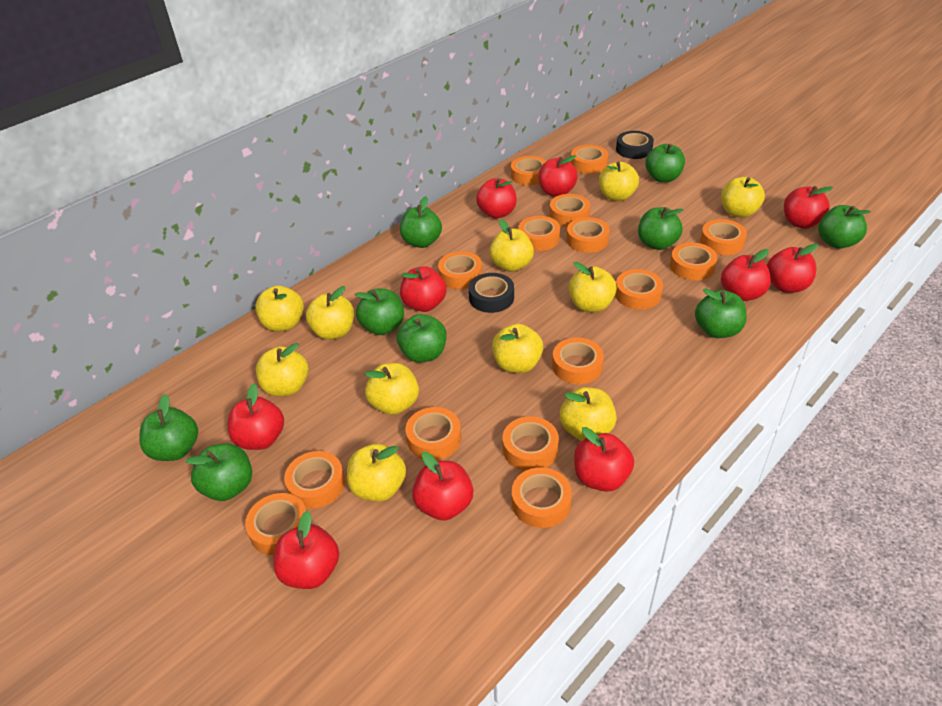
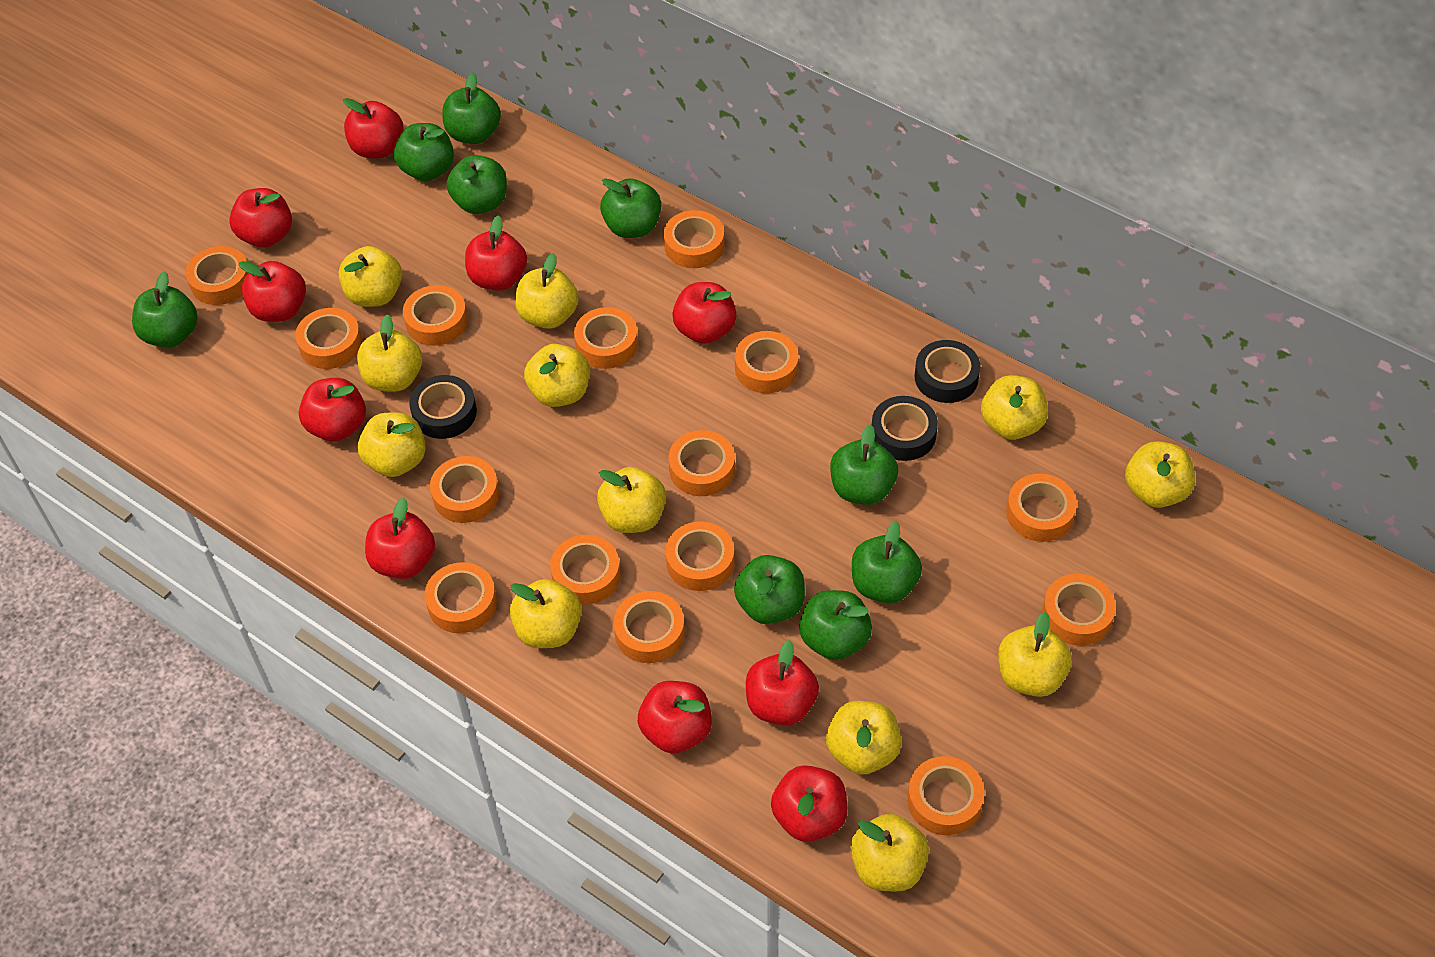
black tape: 2 -> 3
yellow apple: 11 -> 12

